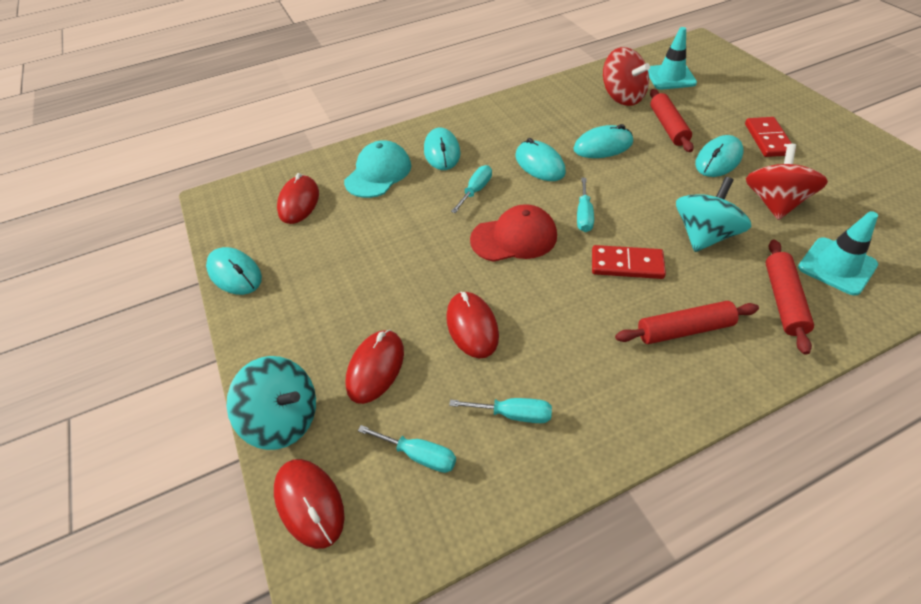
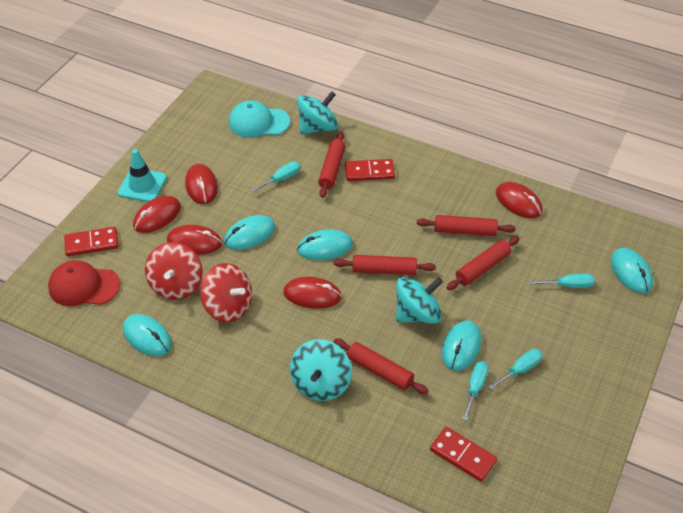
red domino: 2 -> 3
red mouse: 4 -> 5
red rolling pin: 3 -> 5
turquoise spinning top: 2 -> 3
turquoise traffic cone: 2 -> 1

